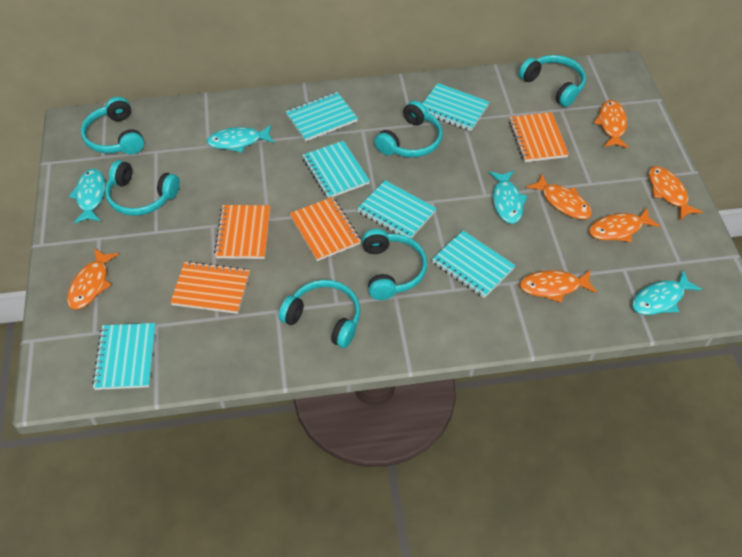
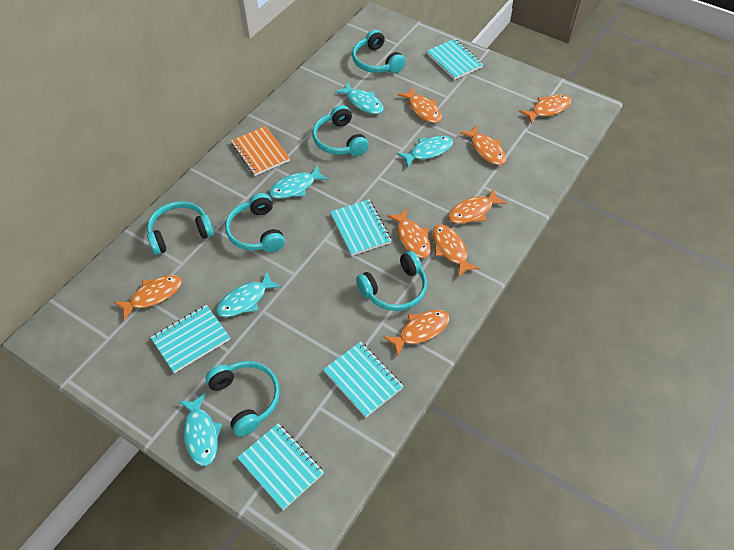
orange fish: 6 -> 8
orange notebook: 4 -> 1
turquoise fish: 4 -> 5
turquoise notebook: 6 -> 5

